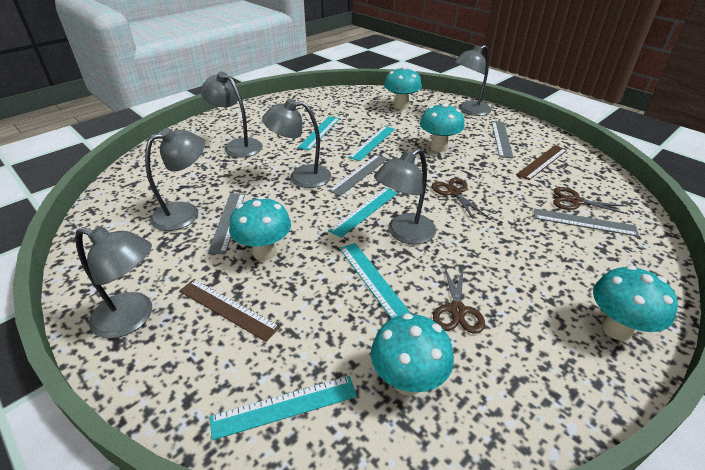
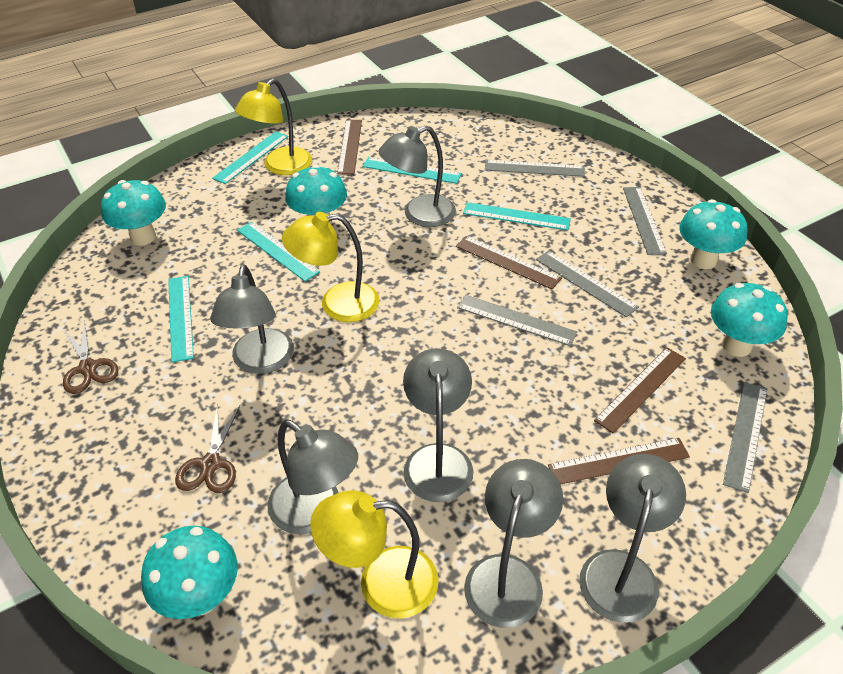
brown ruler: 2 -> 4
brown scissors: 3 -> 2
grey ruler: 4 -> 5
yellow lamp: 0 -> 3

